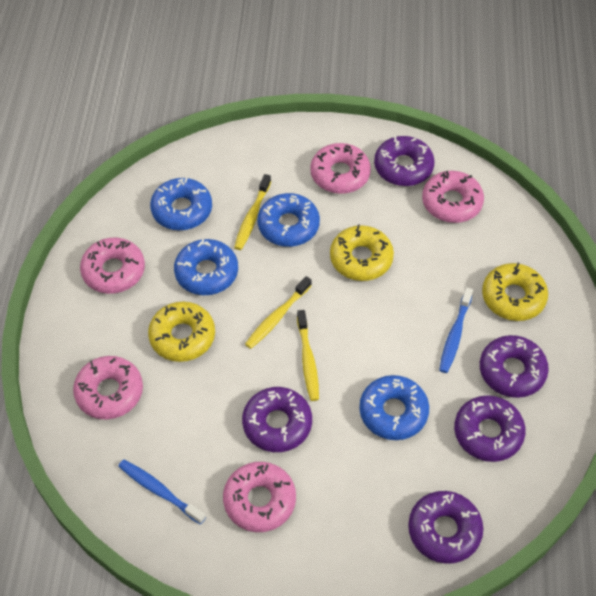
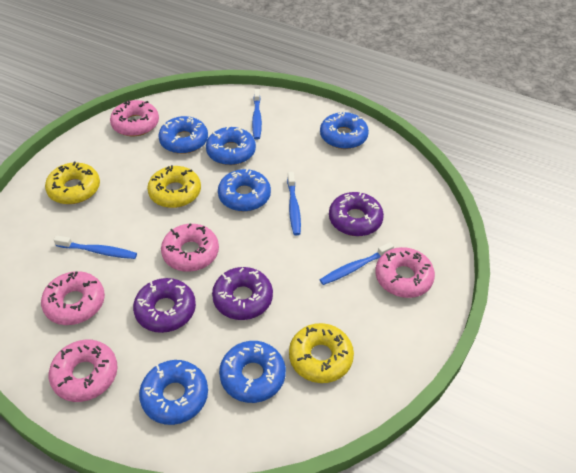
blue donut: 4 -> 6
blue toothbrush: 2 -> 4
purple donut: 5 -> 3
yellow toothbrush: 3 -> 0

